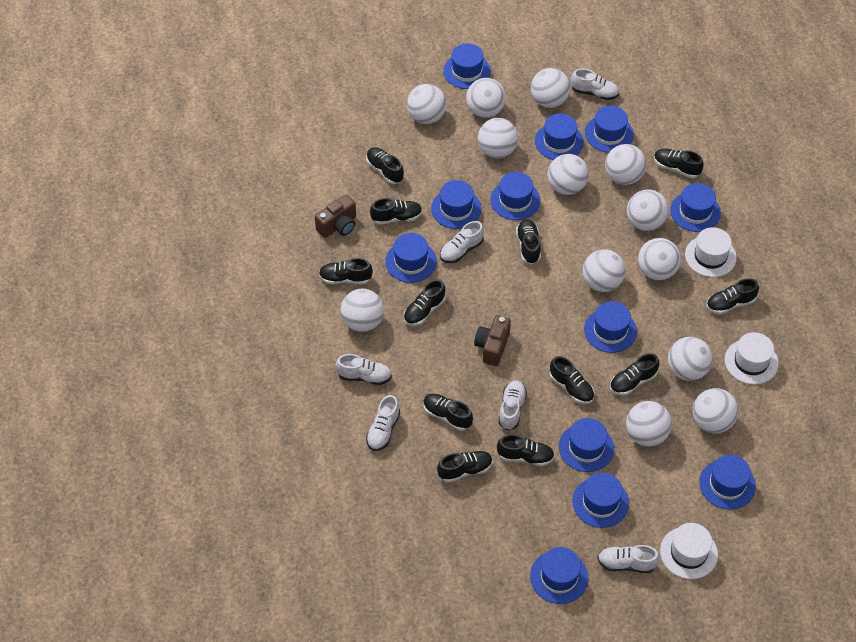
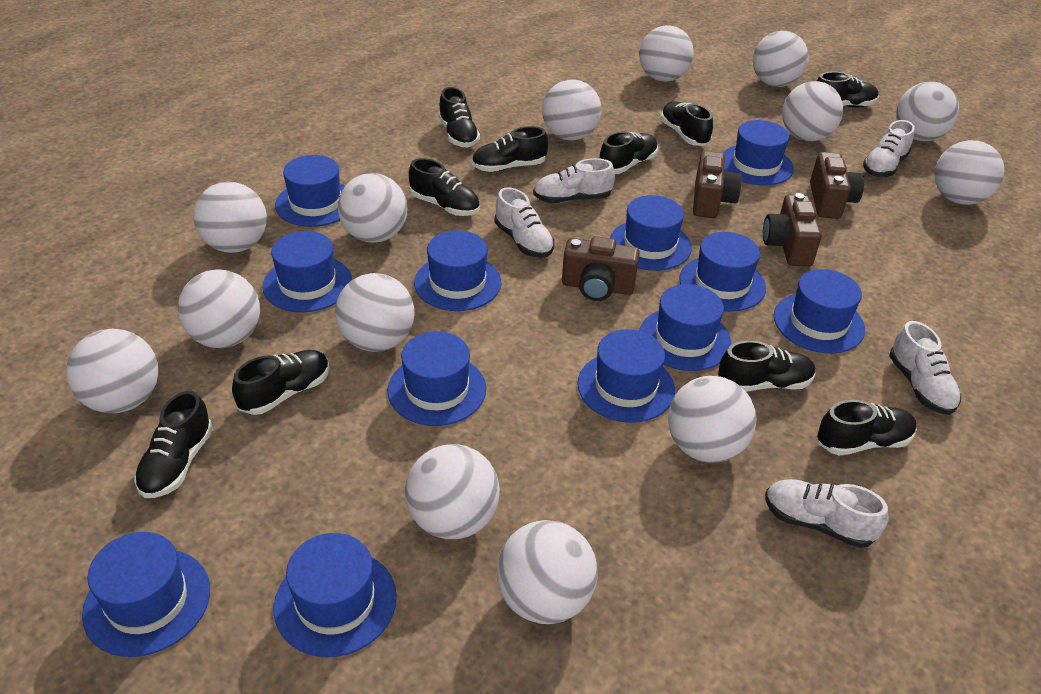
black shoe: 12 -> 10
brown camera: 2 -> 4
white ball: 13 -> 14
white hat: 3 -> 0
white shoe: 6 -> 5

